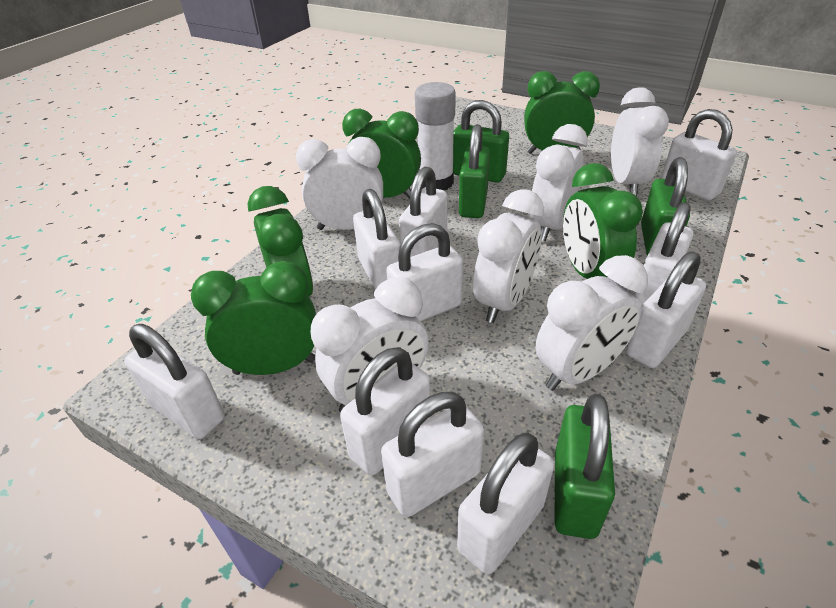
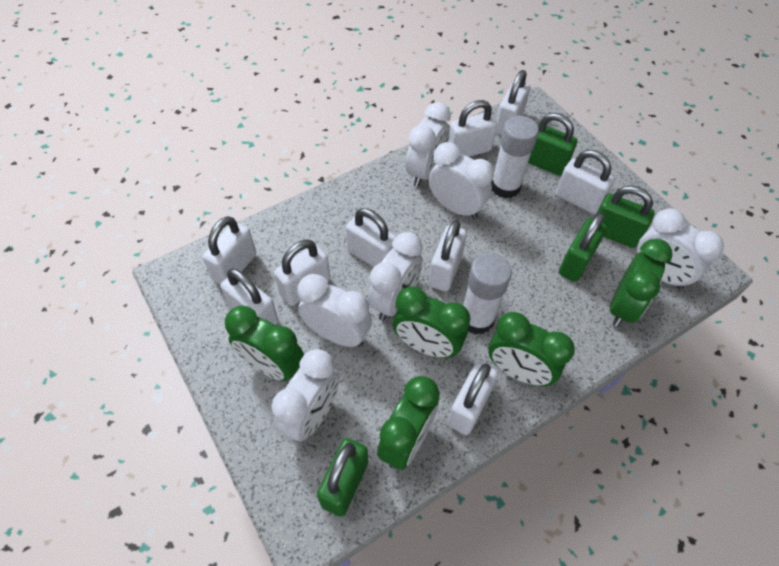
white glue stick: 1 -> 2
white padlock: 10 -> 9

